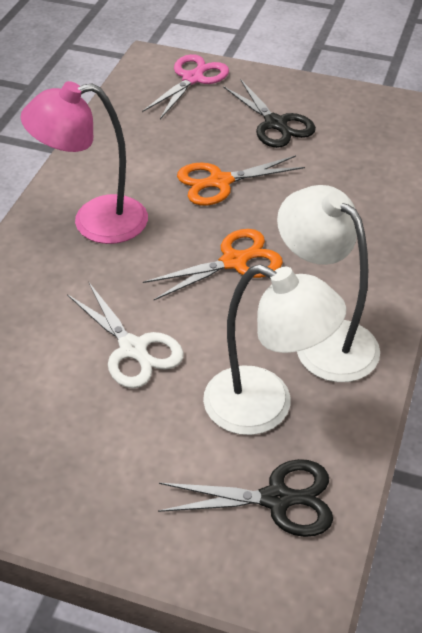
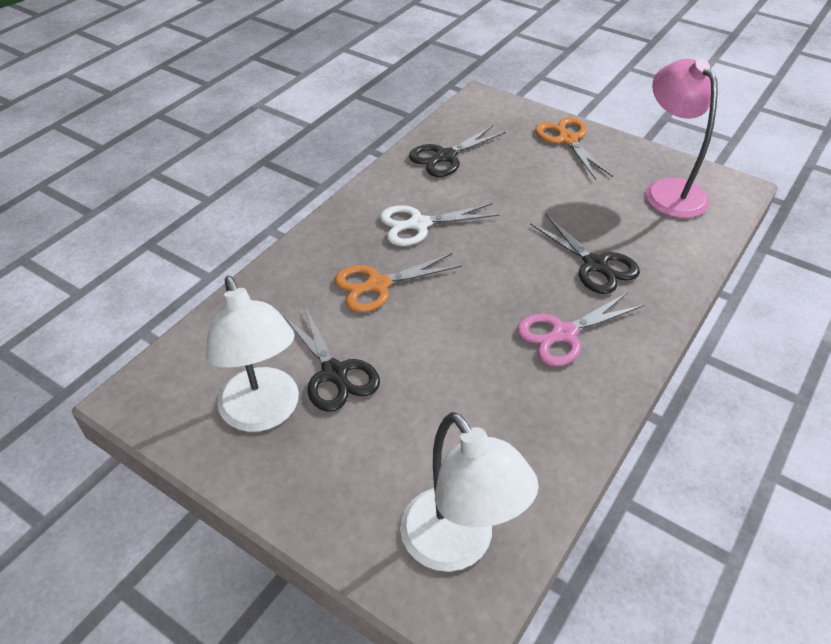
black scissors: 2 -> 3

